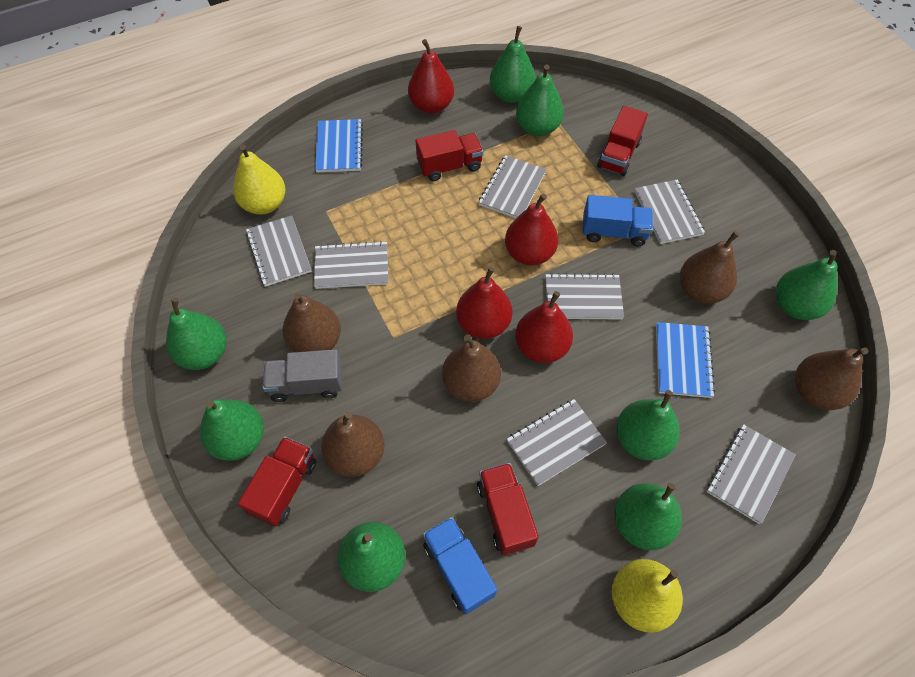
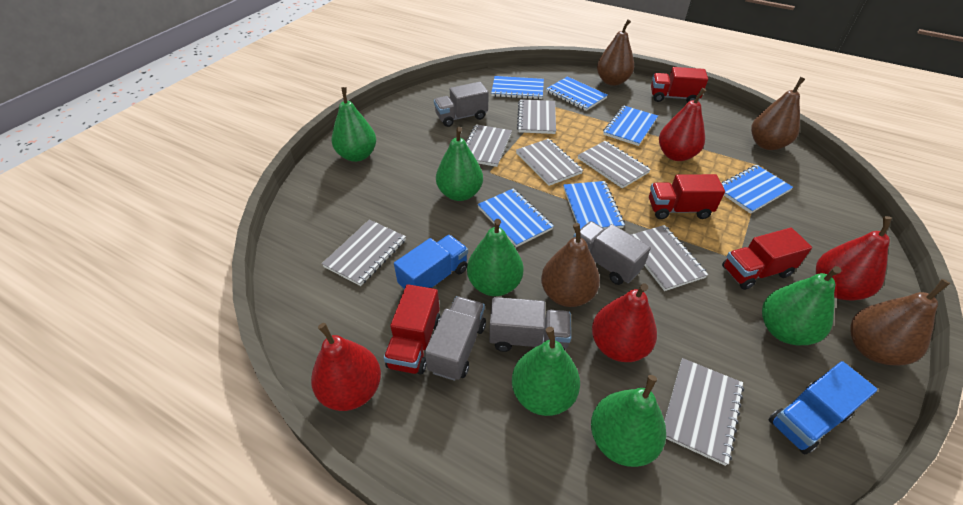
blue notebook: 2 -> 6
brown pear: 5 -> 4
green pear: 8 -> 6
grey truck: 1 -> 4
yellow pear: 2 -> 0

